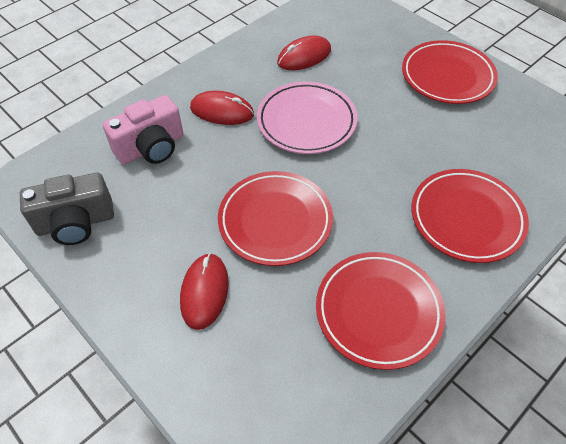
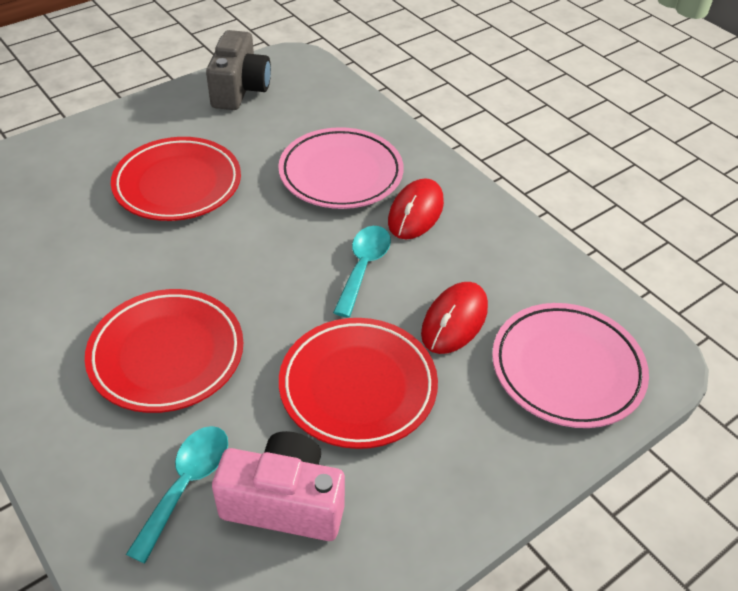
pink plate: 1 -> 2
red mouse: 3 -> 2
red plate: 4 -> 3
turquoise spoon: 0 -> 2

